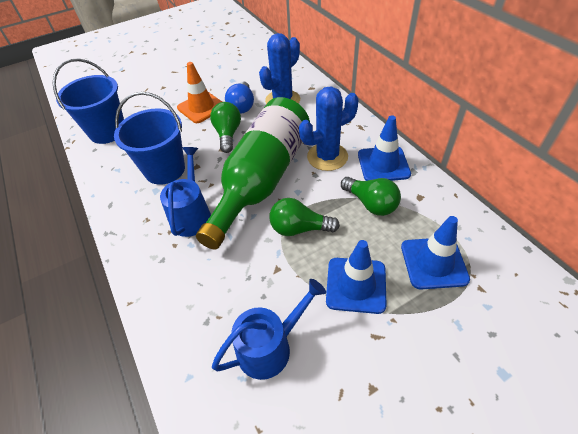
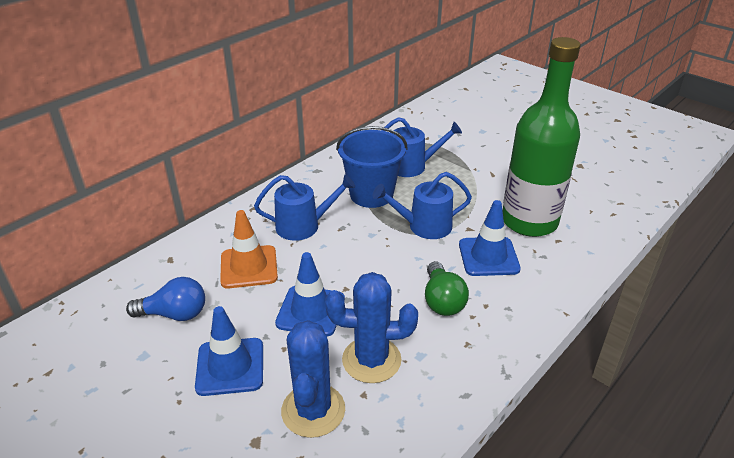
blue bucket: 2 -> 1
blue watering can: 2 -> 3
green light bulb: 3 -> 1

